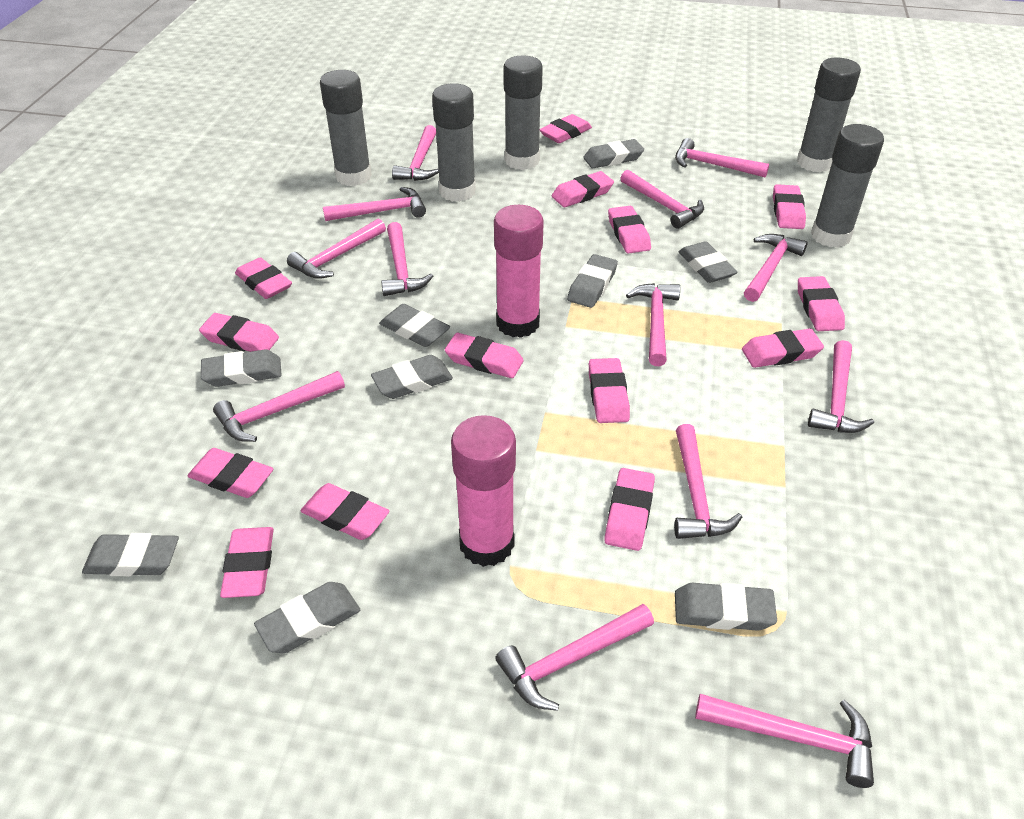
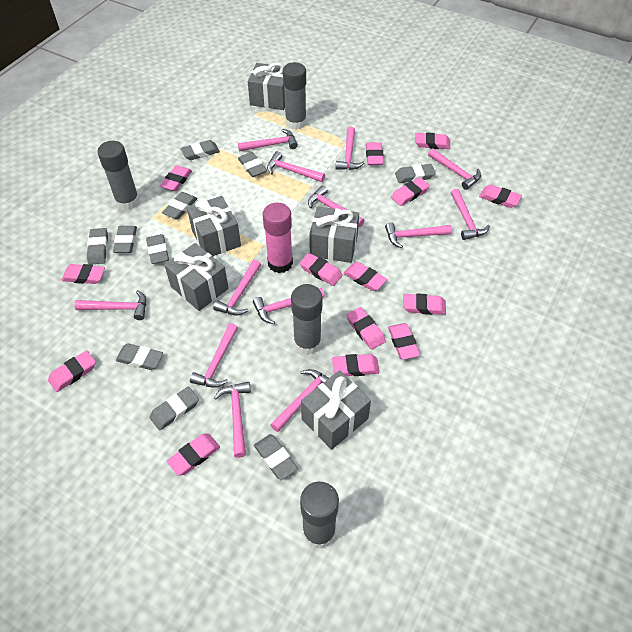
grey eraser: 9 -> 10
grey gift: 0 -> 5
grey glue stick: 5 -> 4
pink glue stick: 2 -> 1

